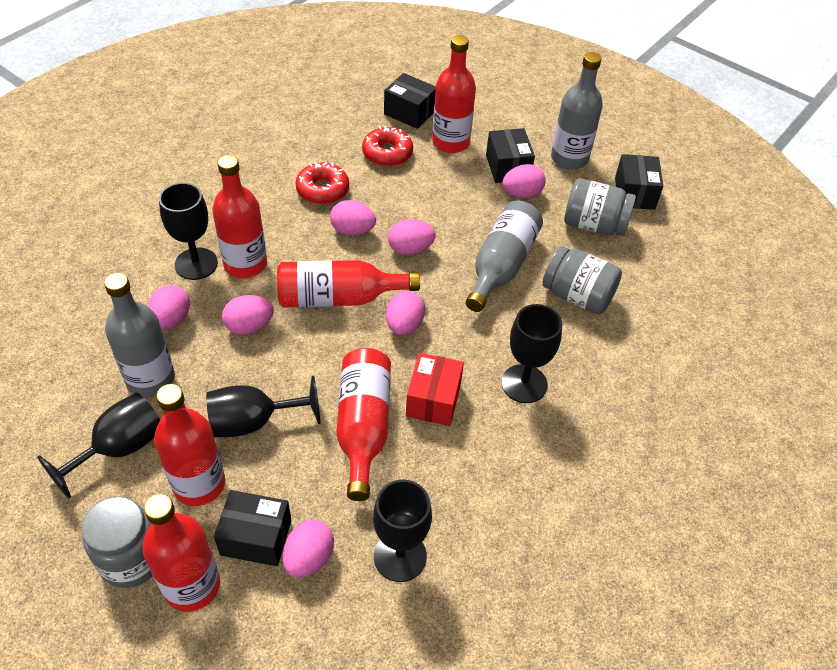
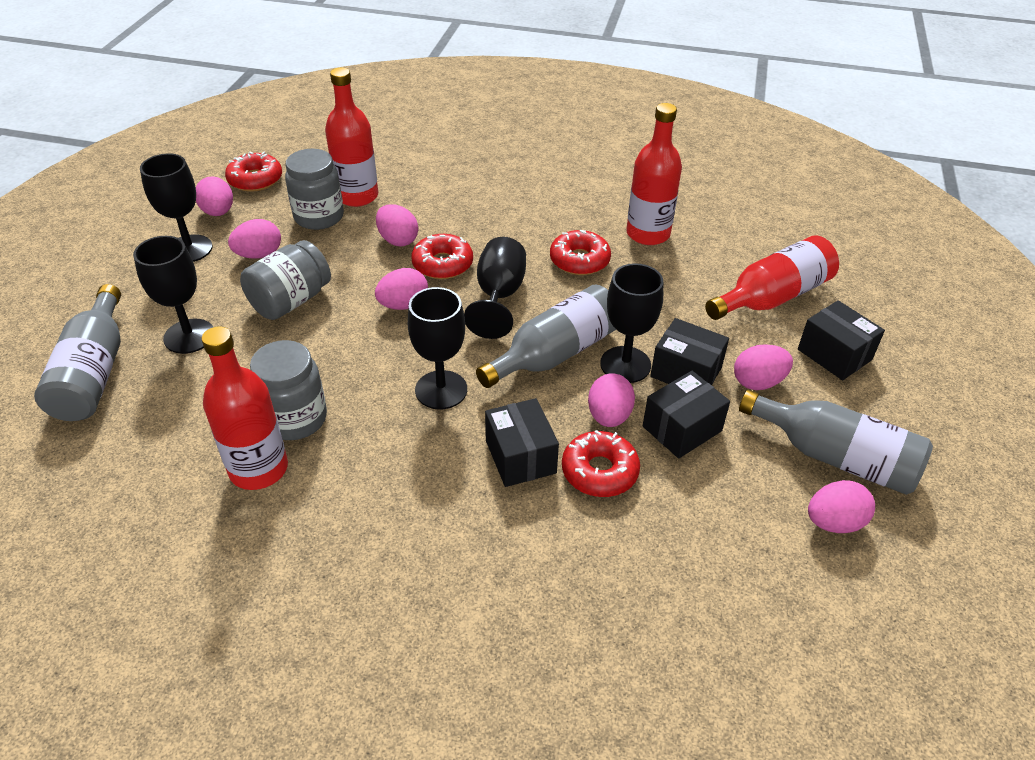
red bottle: 6 -> 4
red box: 1 -> 0
red donut: 2 -> 4

